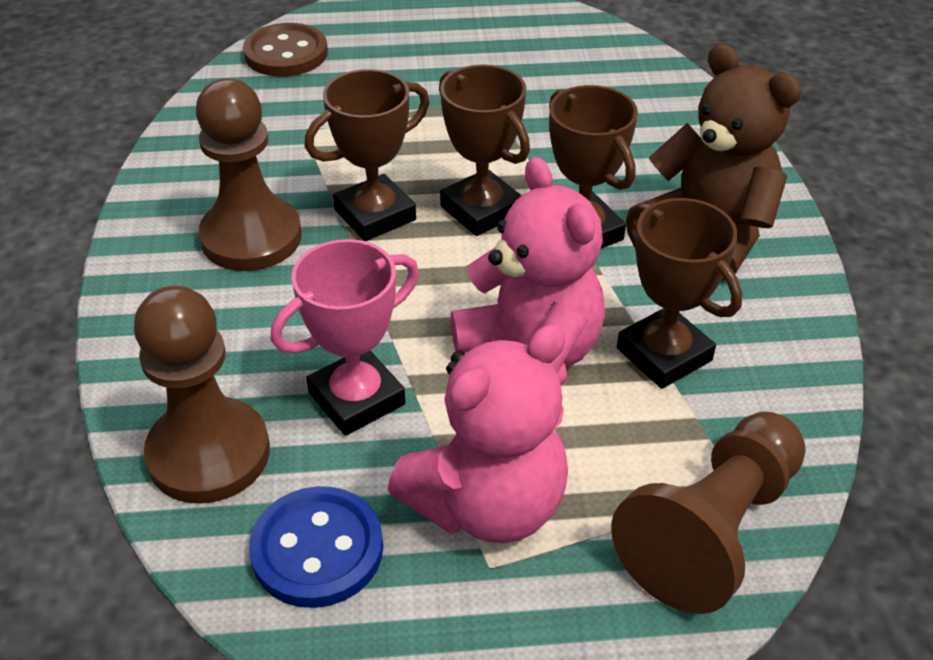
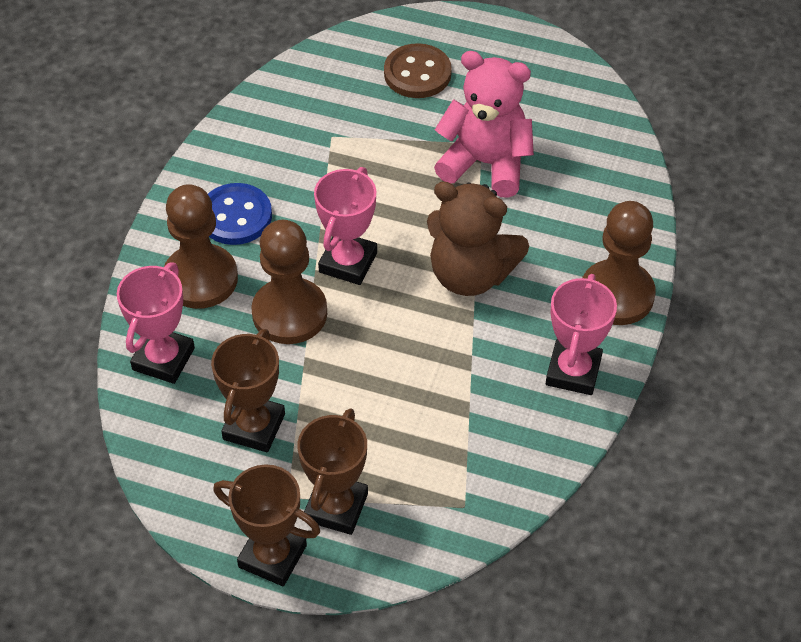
brown trophy: 4 -> 3
pink teddy bear: 2 -> 1
pink trophy: 1 -> 3

